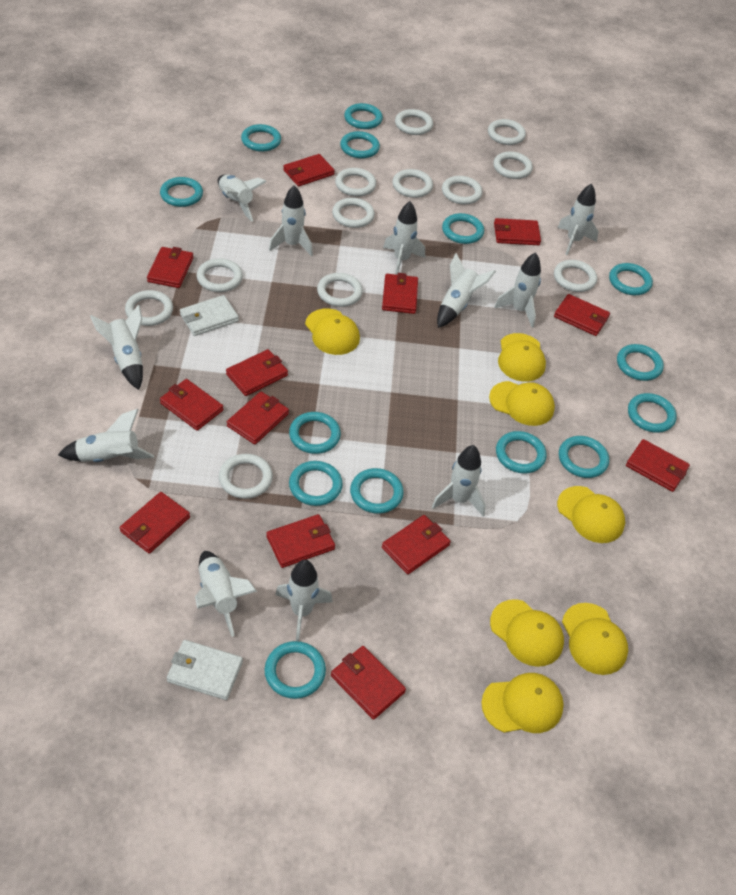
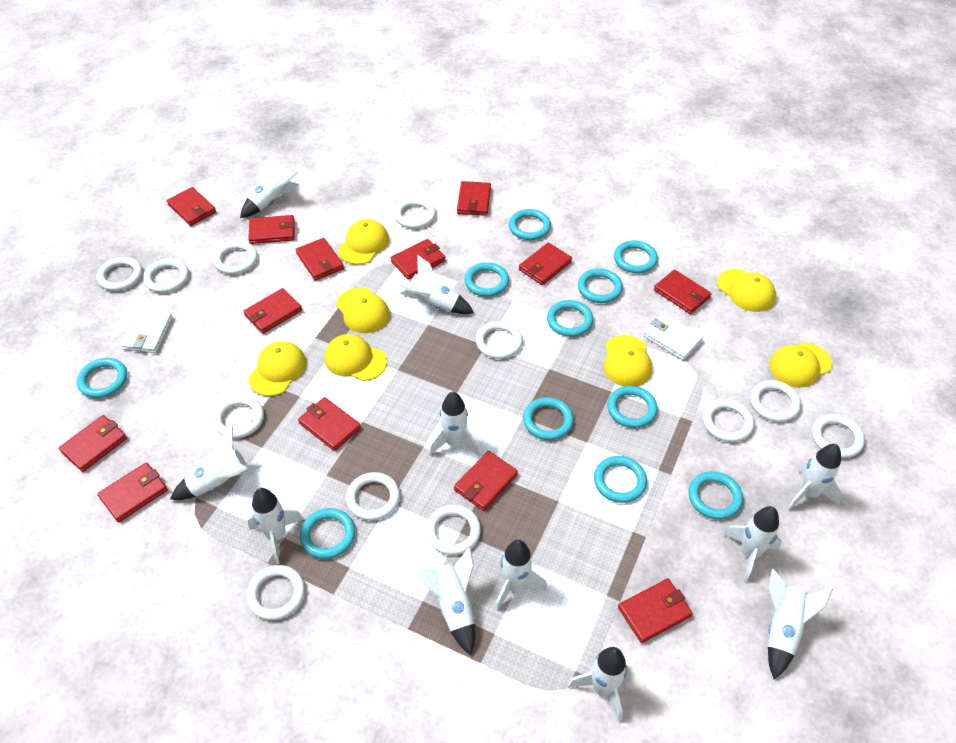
turquoise ring: 14 -> 11

